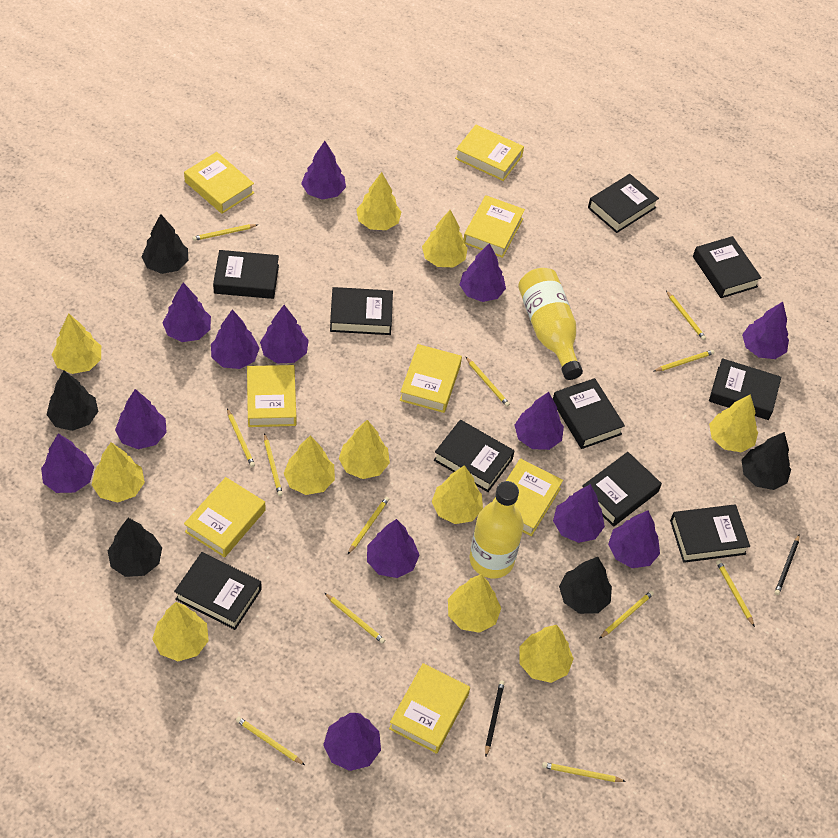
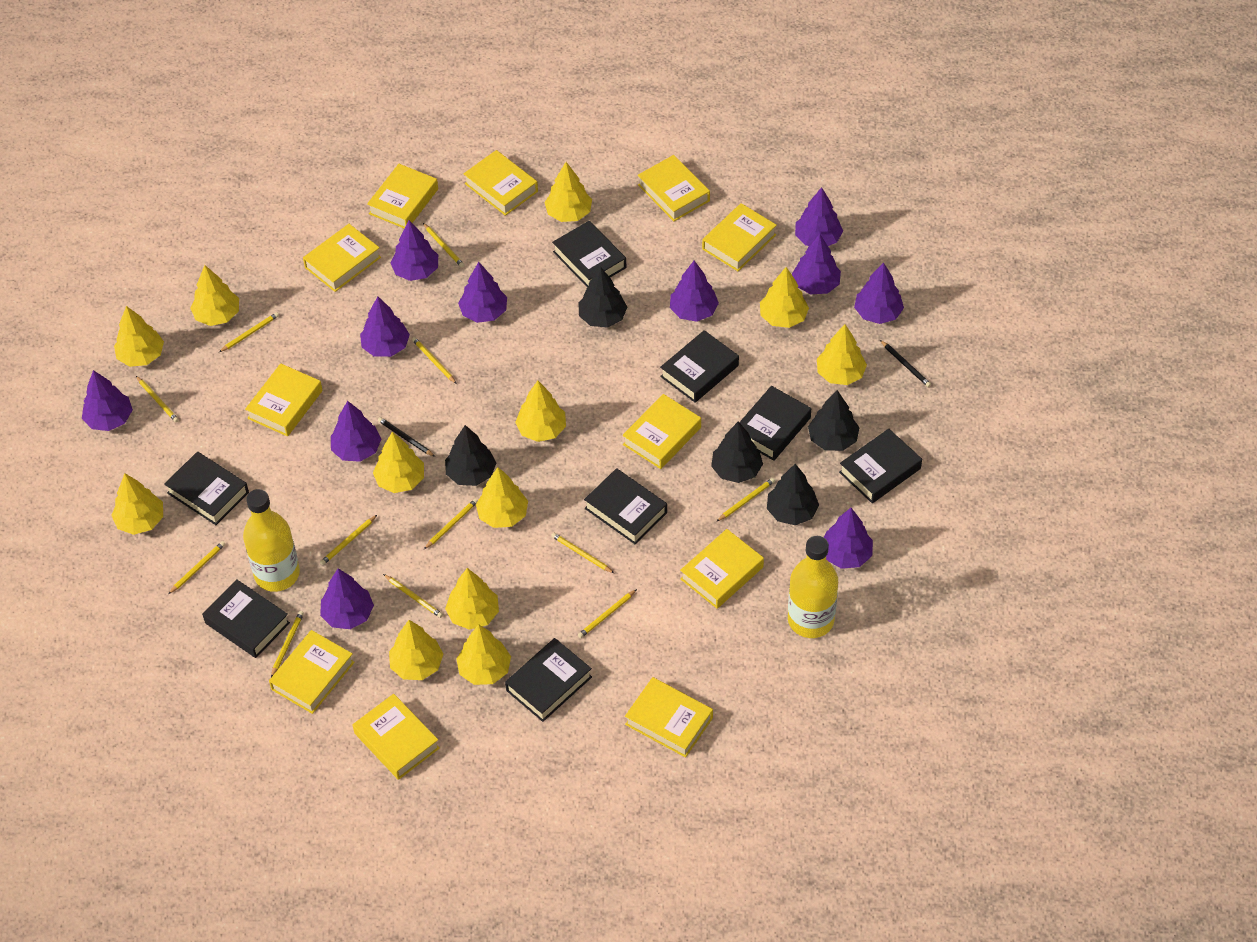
black book: 10 -> 8
purple tree: 13 -> 11
yellow book: 8 -> 11
yellow tree: 11 -> 12

